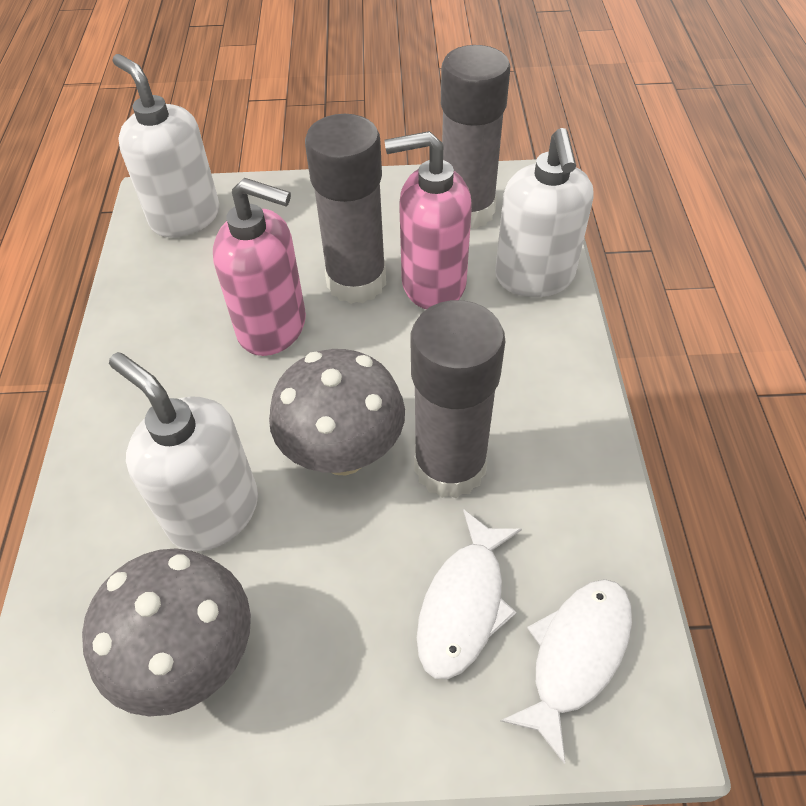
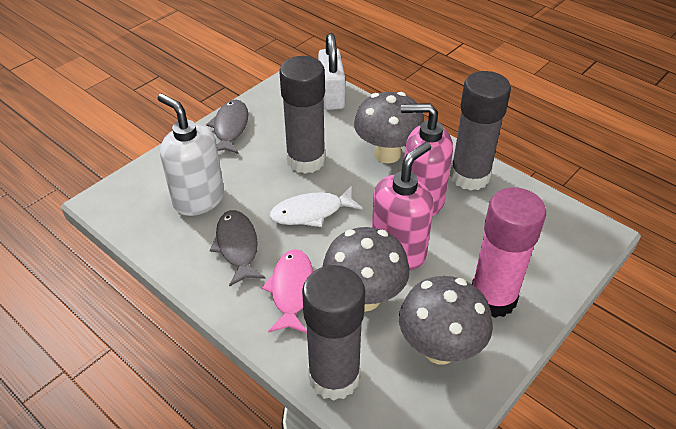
grey fish: 0 -> 2
grey mushroom: 2 -> 3
pink fish: 0 -> 1
pink glue stick: 0 -> 1
white fish: 2 -> 1
white padlock: 0 -> 1
white soap dispenser: 3 -> 1

